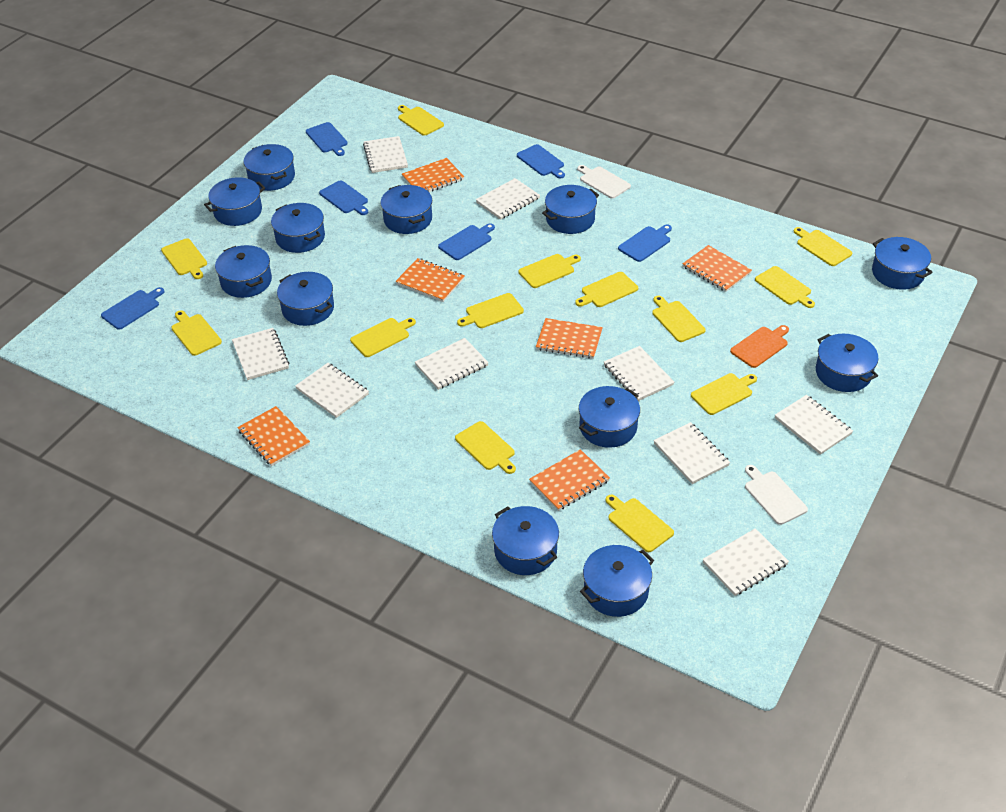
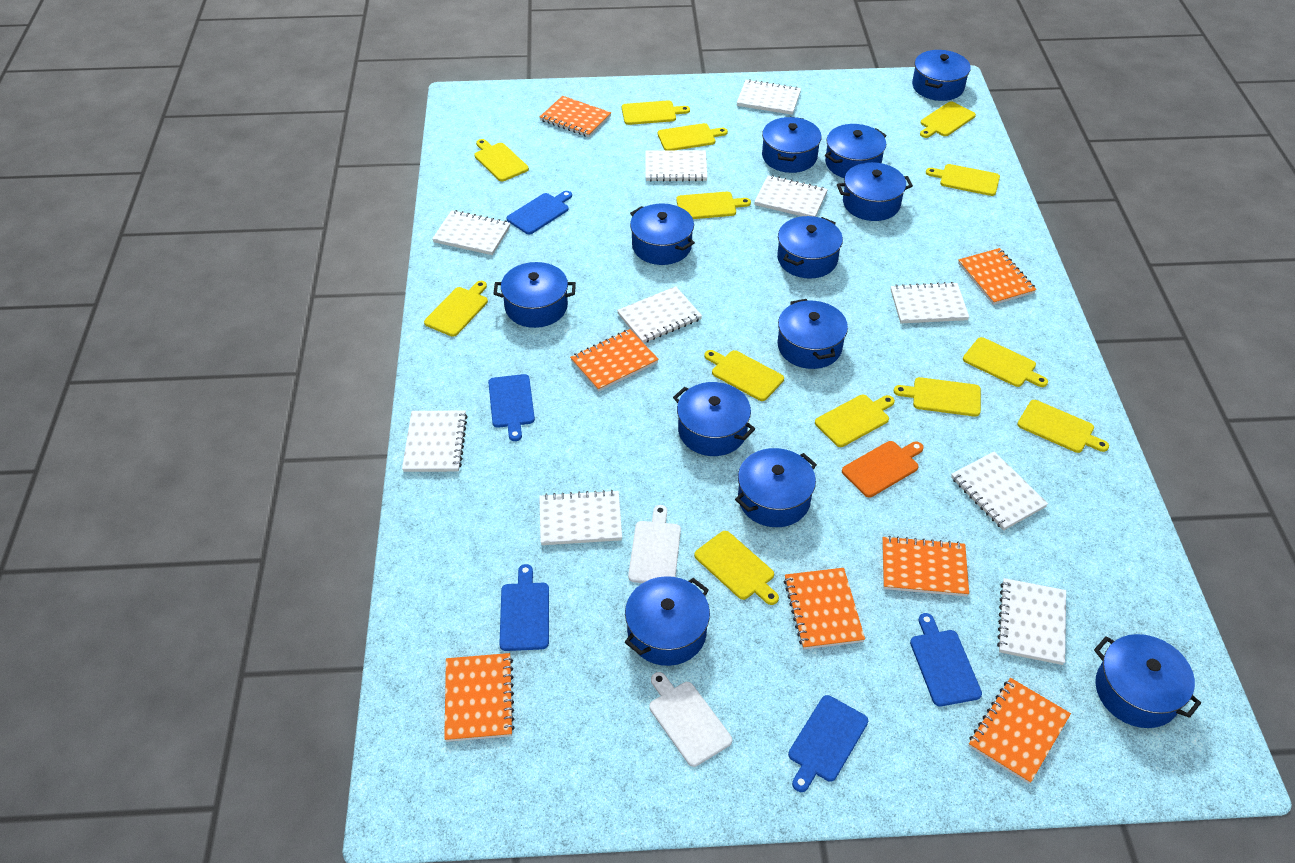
blue cutting board: 6 -> 5
orange notebook: 6 -> 7
white notebook: 9 -> 10

